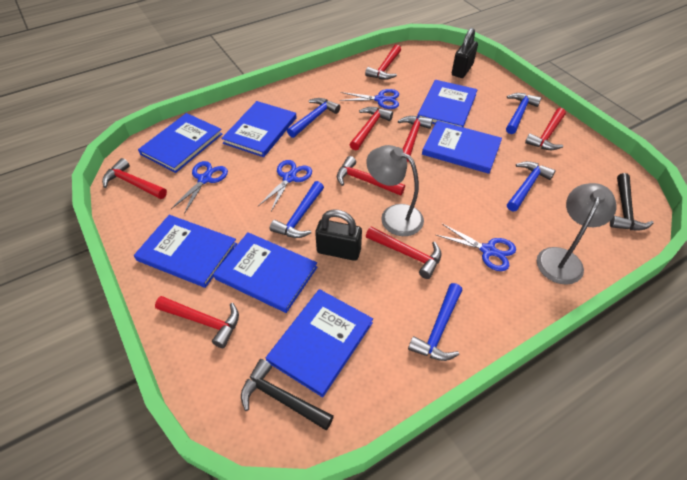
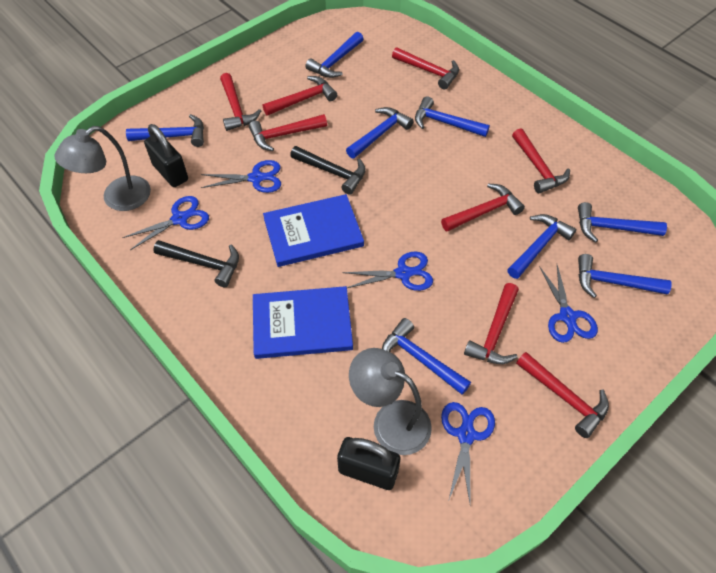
blue book: 7 -> 2
blue hammer: 5 -> 8
blue scissors: 4 -> 5

